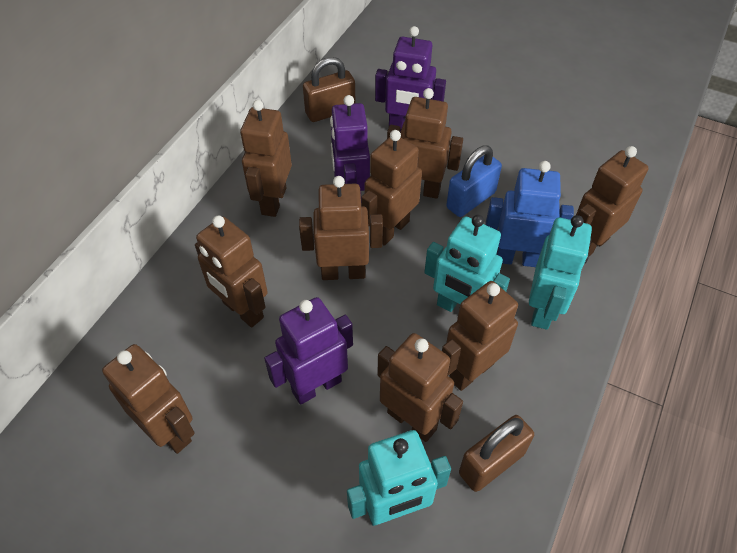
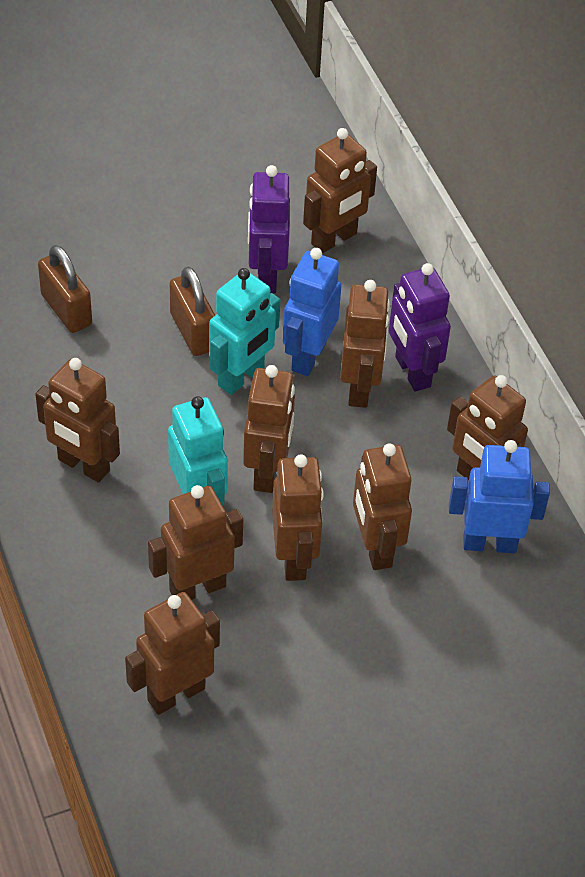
blue padlock: 1 -> 0
blue robot: 1 -> 2
purple robot: 3 -> 2
turquoise robot: 3 -> 2

